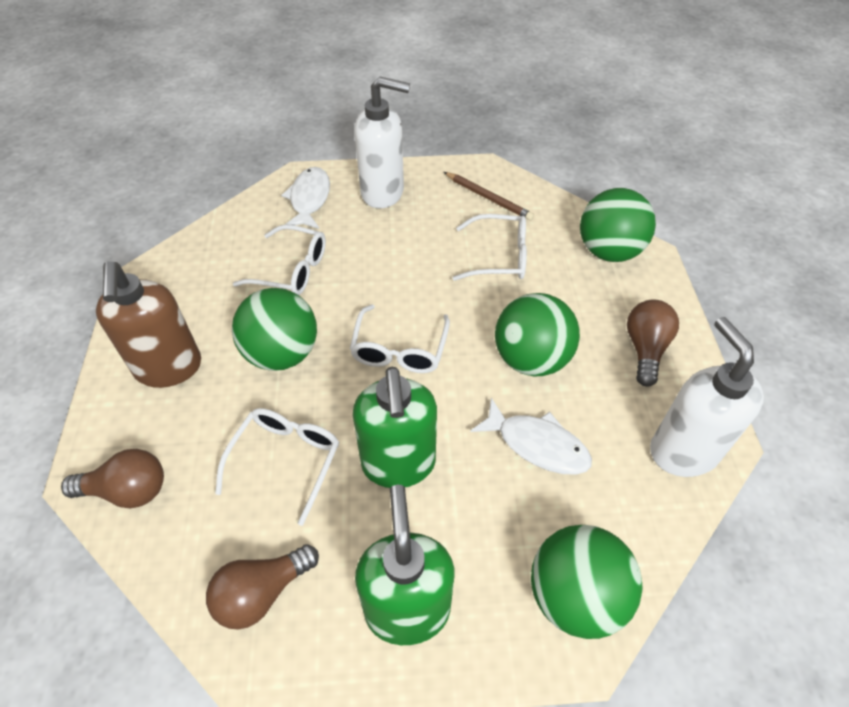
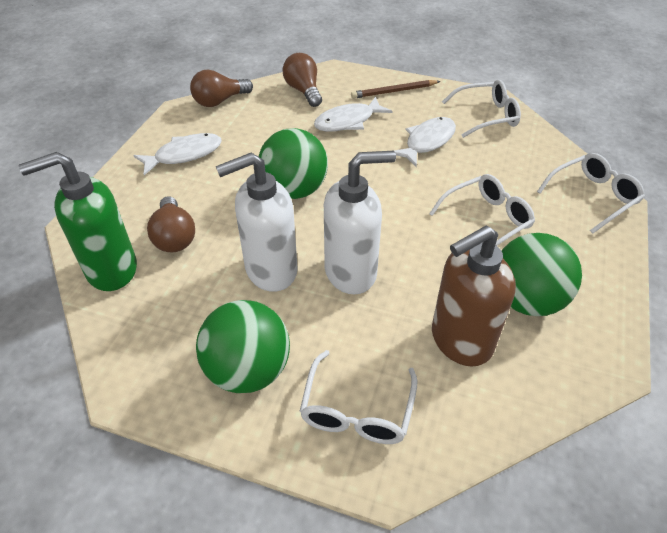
green ball: 4 -> 3
green soap dispenser: 2 -> 1
white fish: 2 -> 3

